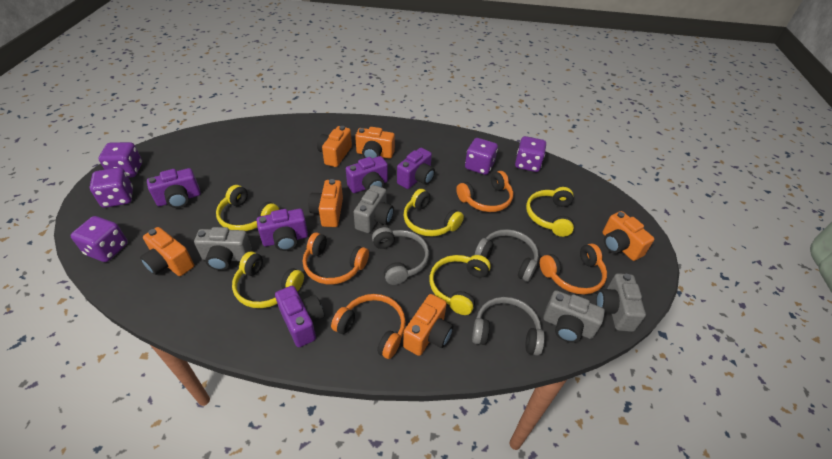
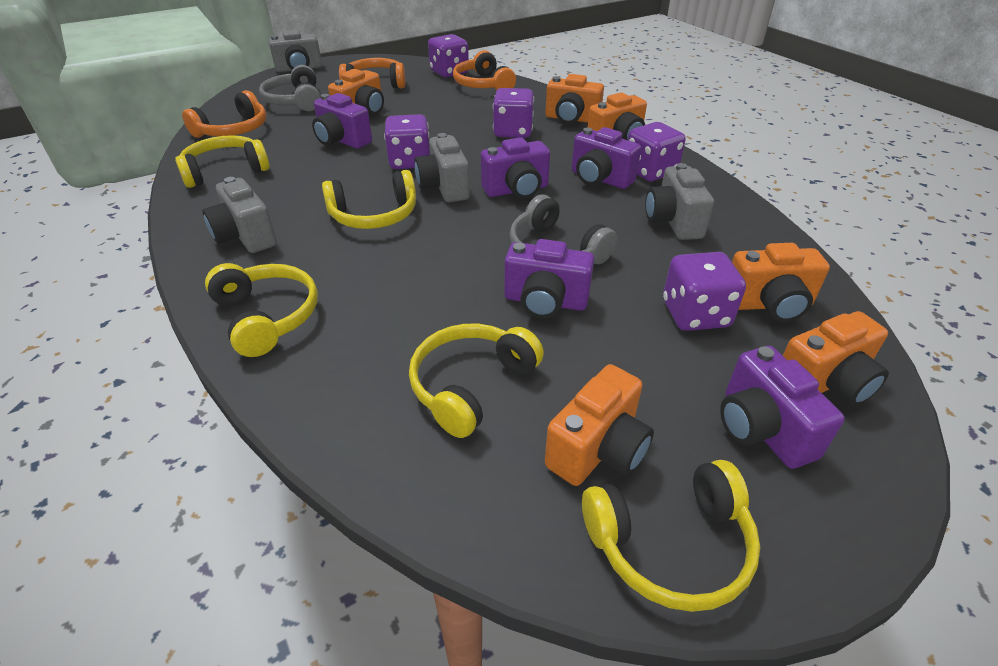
grey headphones: 3 -> 2
orange headphones: 4 -> 3

